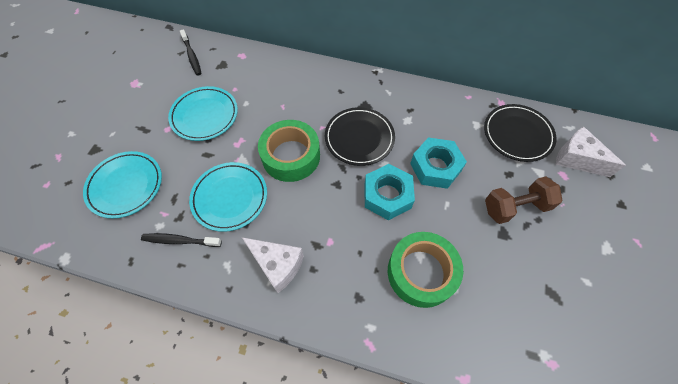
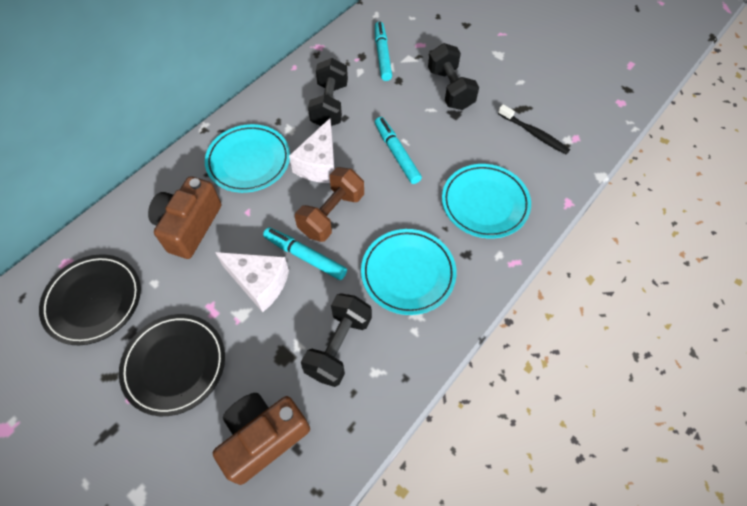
black dumbbell: 0 -> 3
black toothbrush: 2 -> 1
brown camera: 0 -> 2
green tape: 2 -> 0
turquoise marker: 0 -> 3
turquoise nut: 2 -> 0

